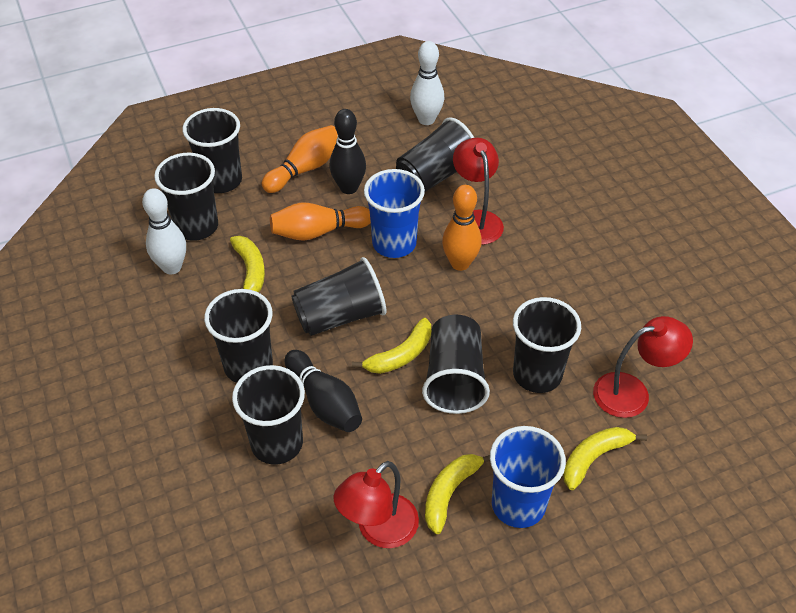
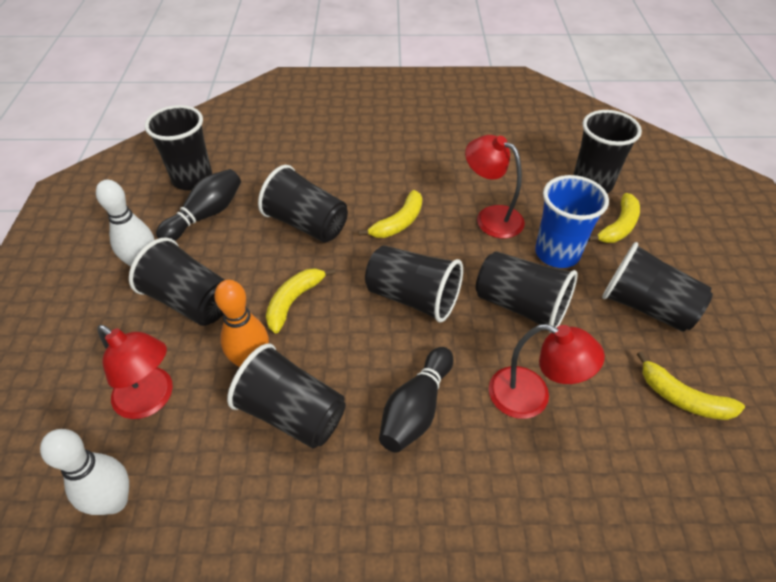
blue cup: 2 -> 1
orange bowling pin: 3 -> 1

